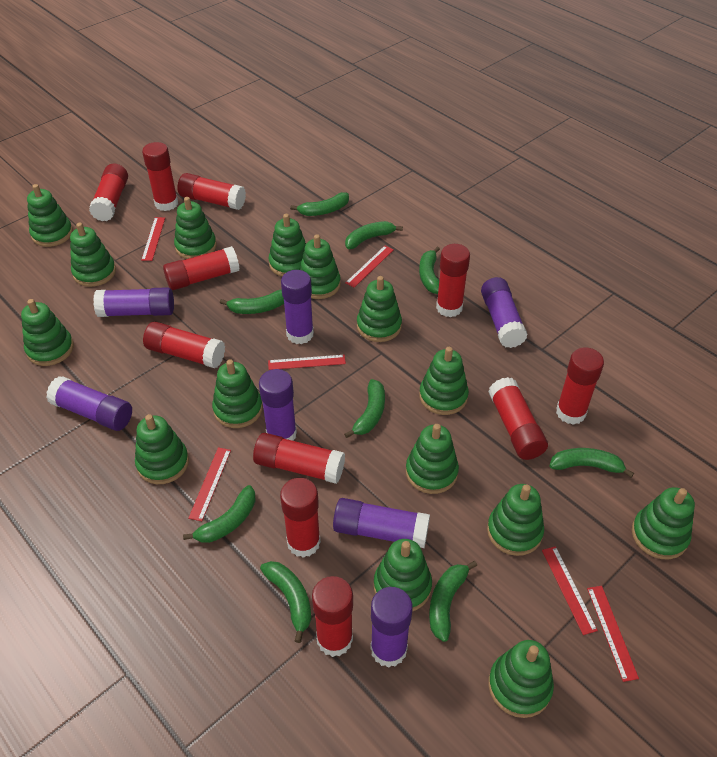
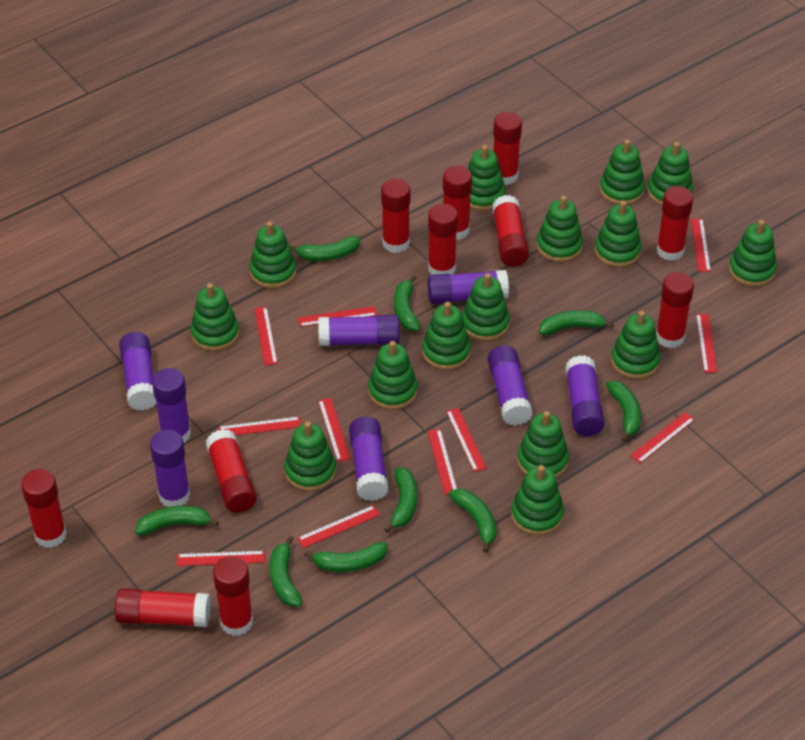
purple glue stick: 7 -> 8
red ruler: 6 -> 11

